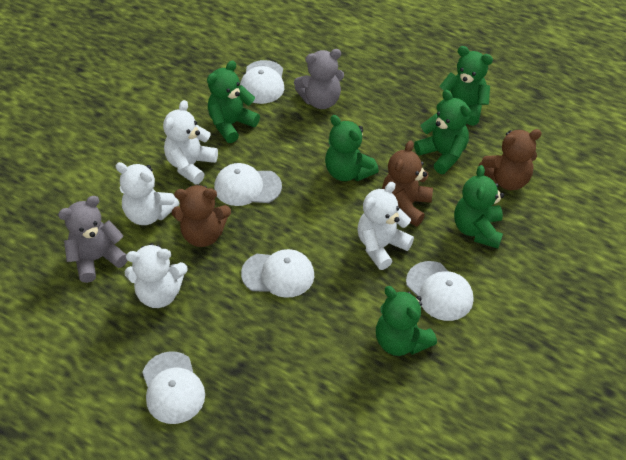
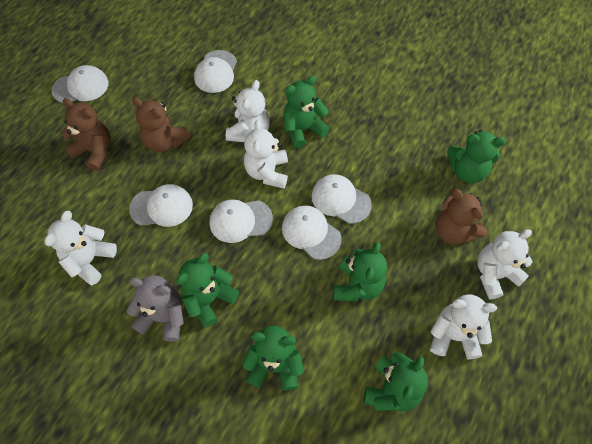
grey teddy bear: 2 -> 1
white cap: 5 -> 6
white teddy bear: 4 -> 5

